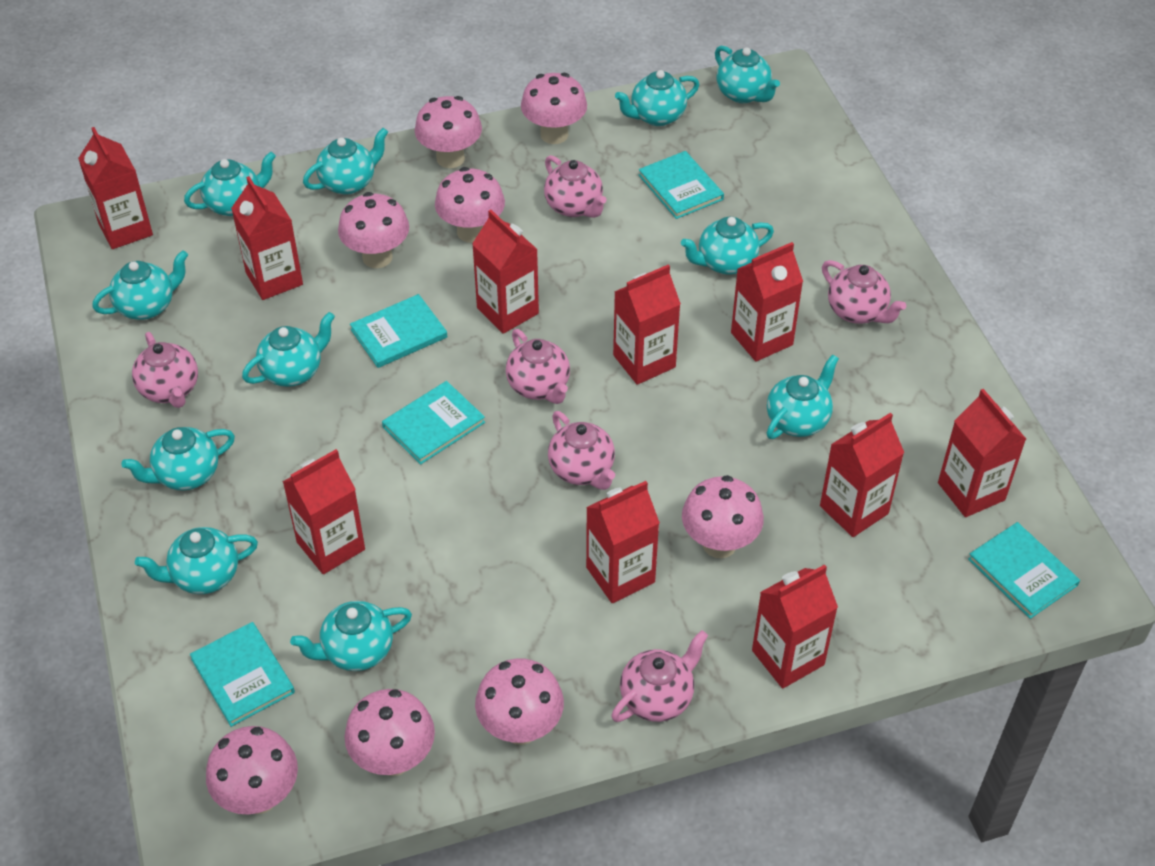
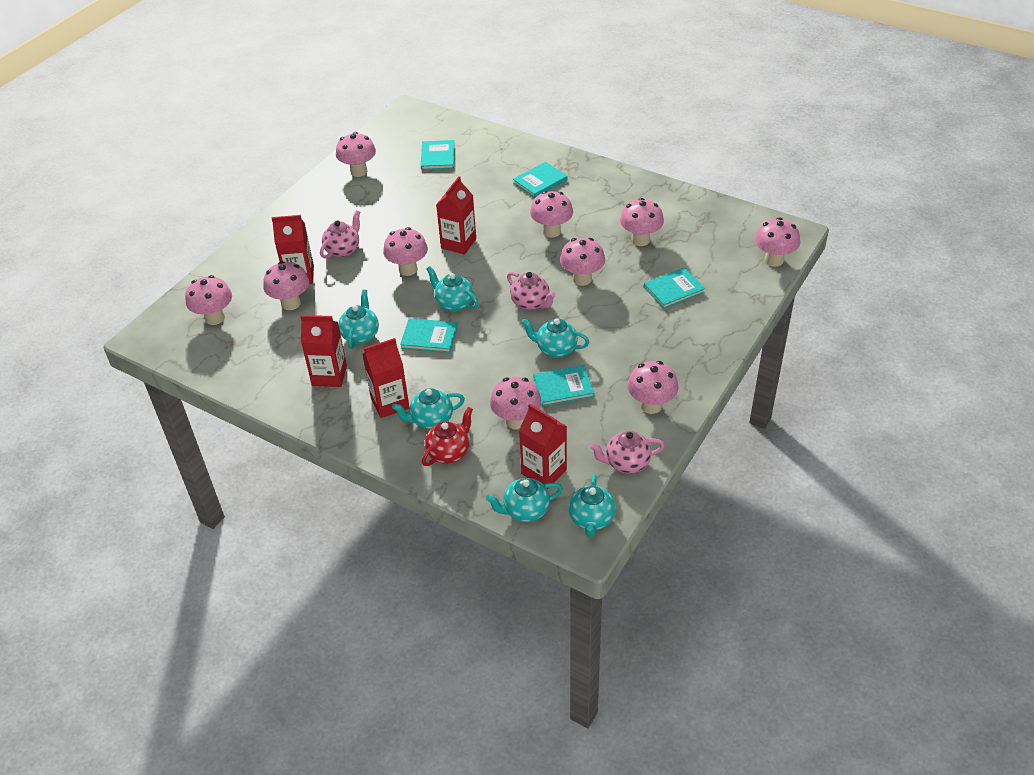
pink mushroom: 8 -> 10
pink teapot: 6 -> 3
red carton: 10 -> 5
red teapot: 0 -> 1
turquoise teapot: 11 -> 6

